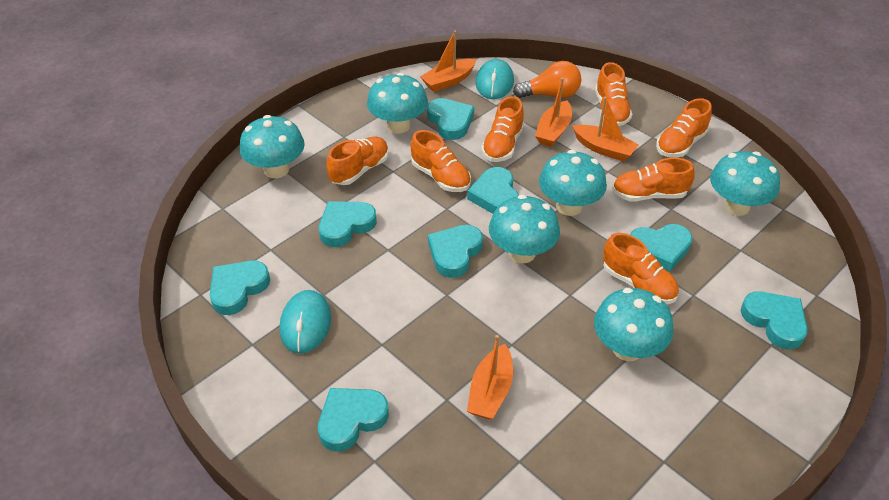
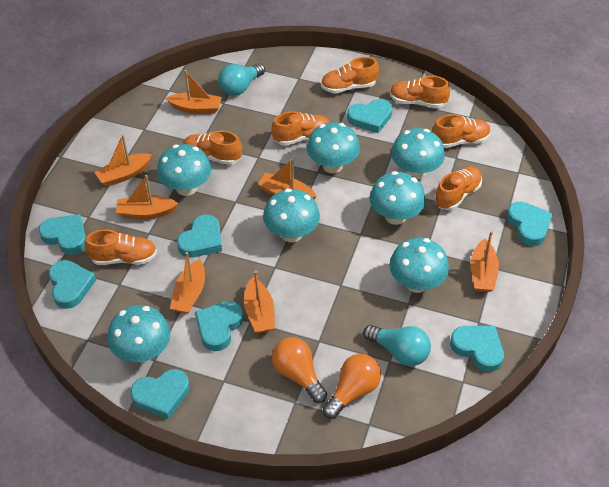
orange boat: 4 -> 7
orange light bulb: 1 -> 2
turquoise light bulb: 0 -> 2
turquoise mouse: 2 -> 0
turquoise mushroom: 6 -> 7

